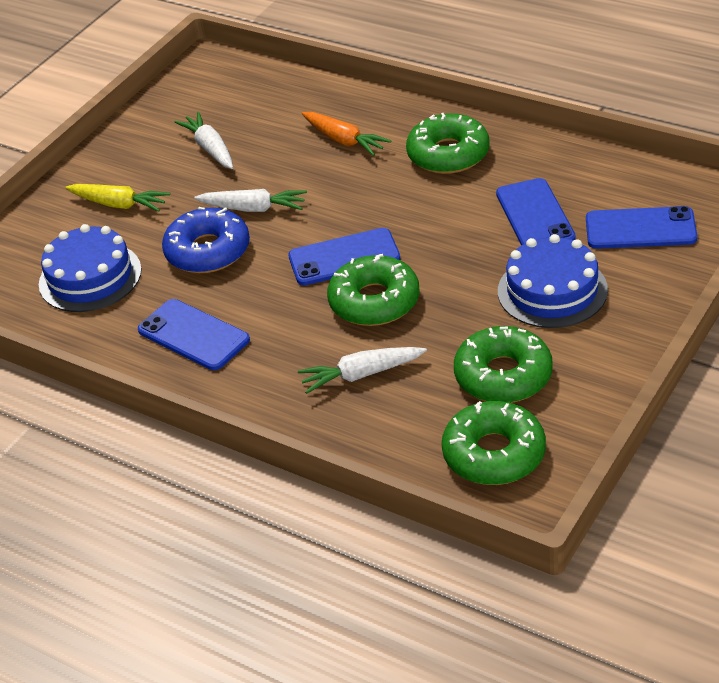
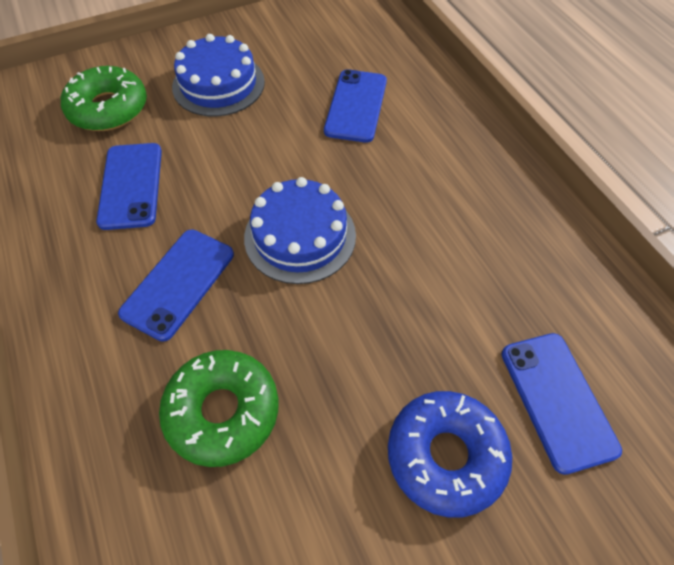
green donut: 4 -> 2
orange carrot: 1 -> 0
white carrot: 3 -> 0
yellow carrot: 1 -> 0

